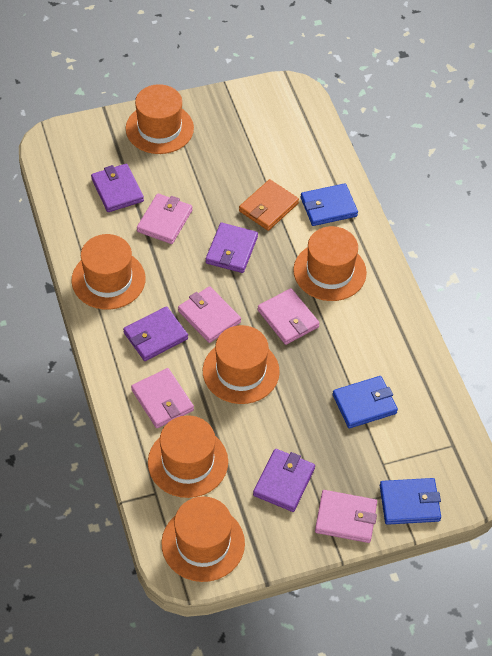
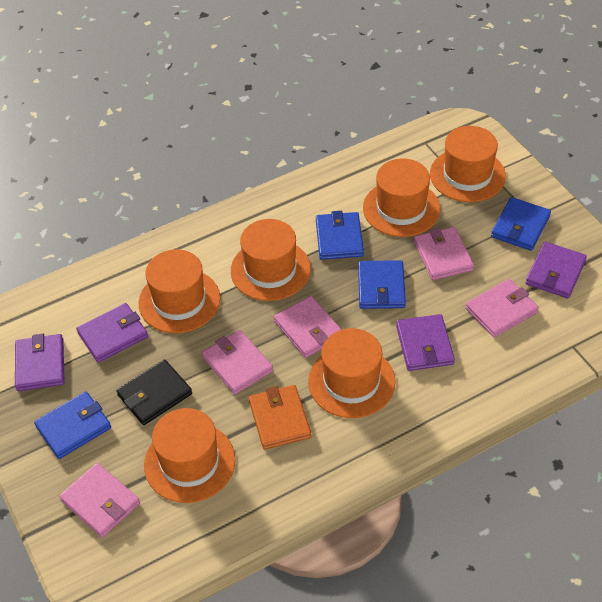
black wallet: 0 -> 1
blue wallet: 3 -> 4

